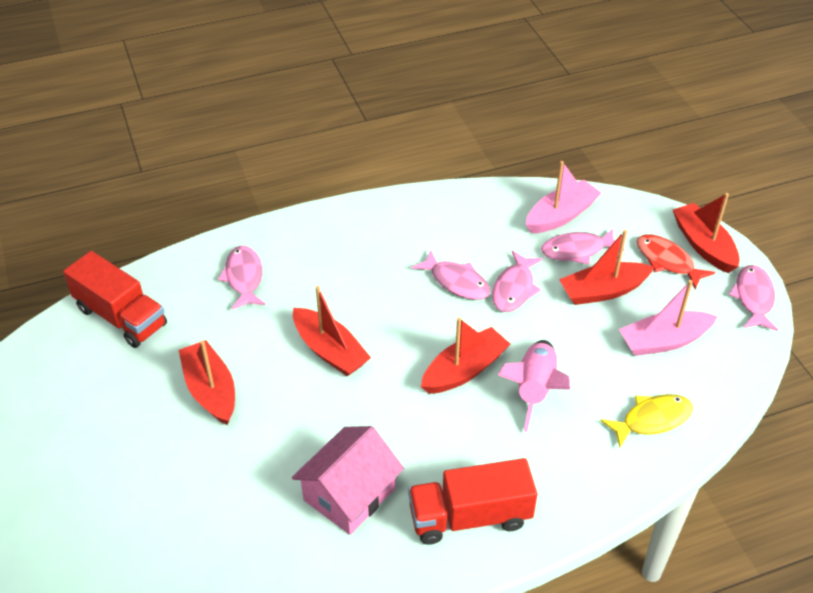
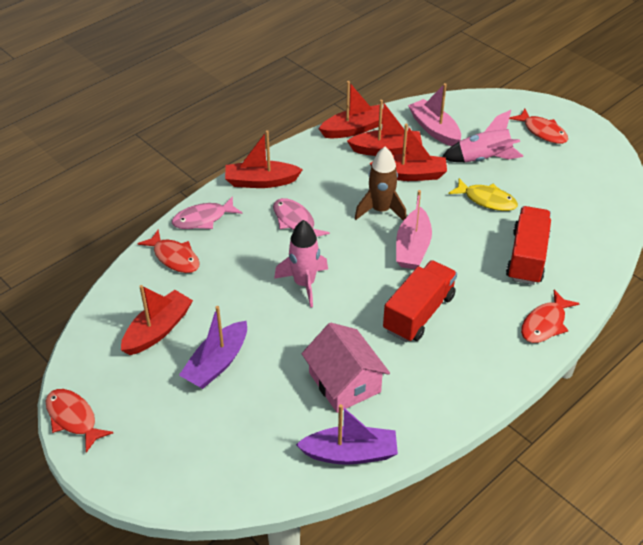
brown rocket: 0 -> 1
pink fish: 5 -> 2
pink rocket: 1 -> 2
purple boat: 0 -> 2
red fish: 1 -> 4

